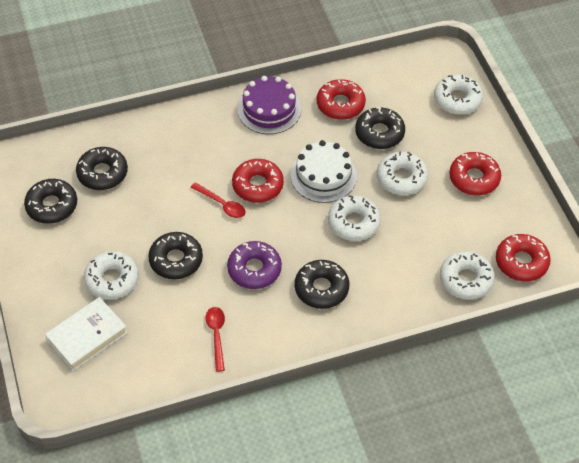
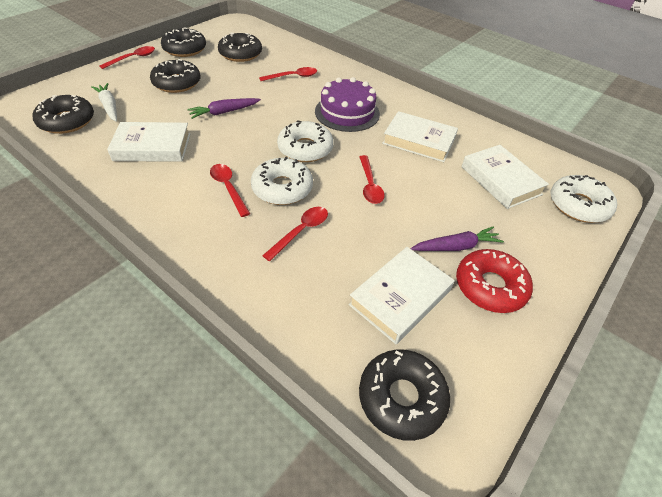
purple carrot: 0 -> 2
purple donut: 1 -> 0
red donut: 4 -> 1
red spoon: 2 -> 5
white book: 1 -> 4
white cake: 1 -> 0
white carrot: 0 -> 1
white donut: 5 -> 3

